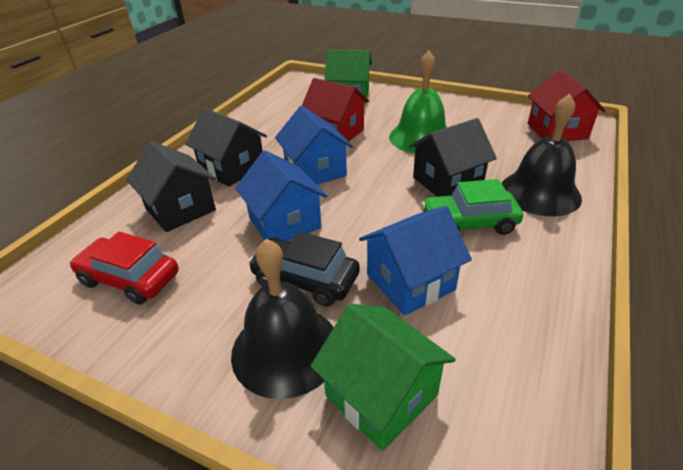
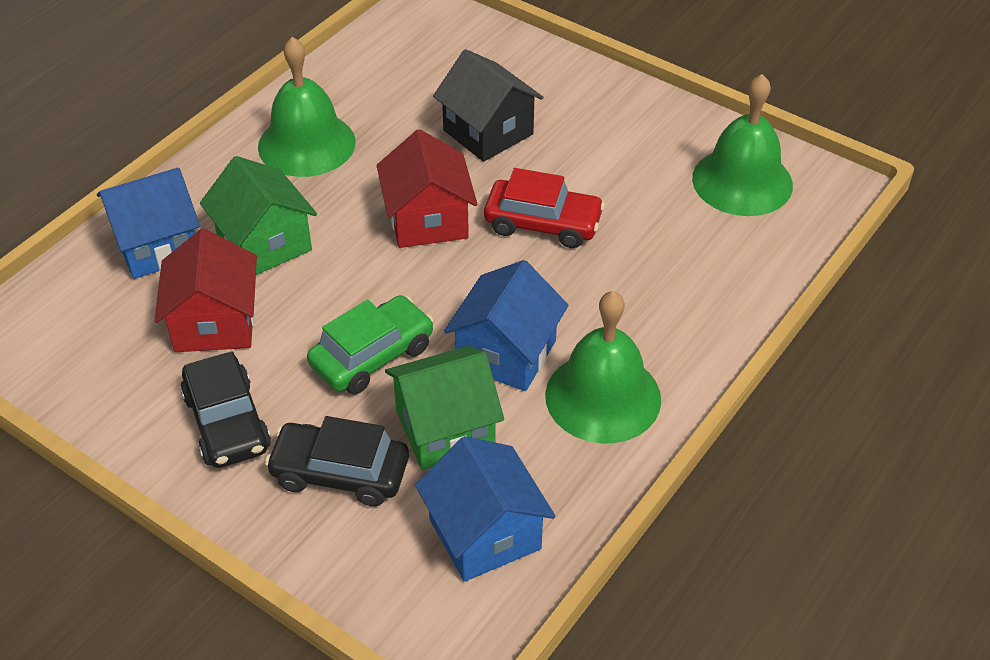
black bell: 2 -> 0
black car: 1 -> 2
black house: 3 -> 1
green bell: 1 -> 3

